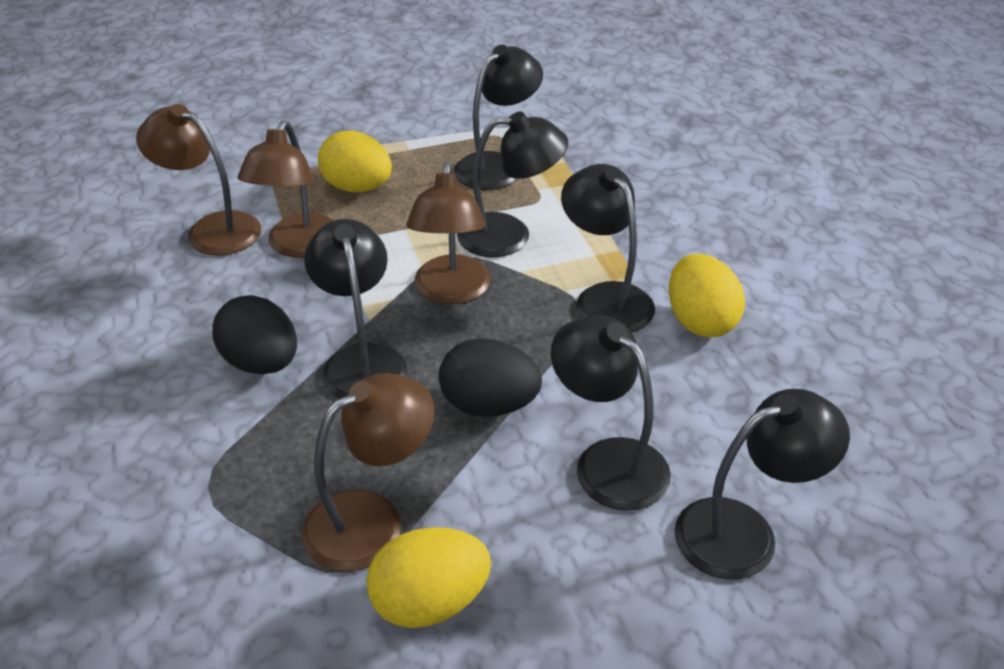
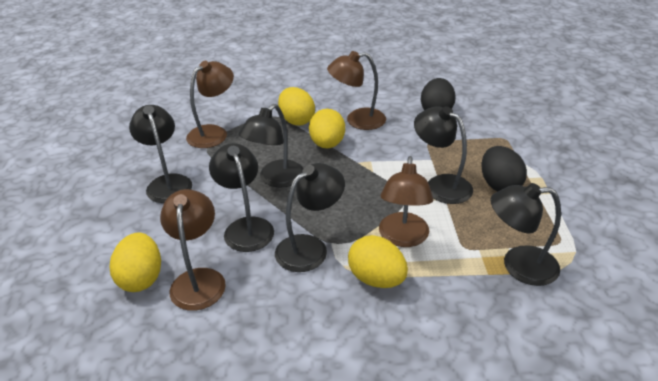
yellow egg: 3 -> 4

